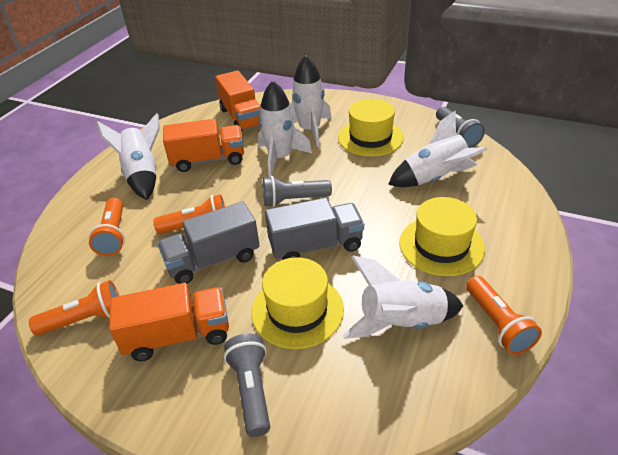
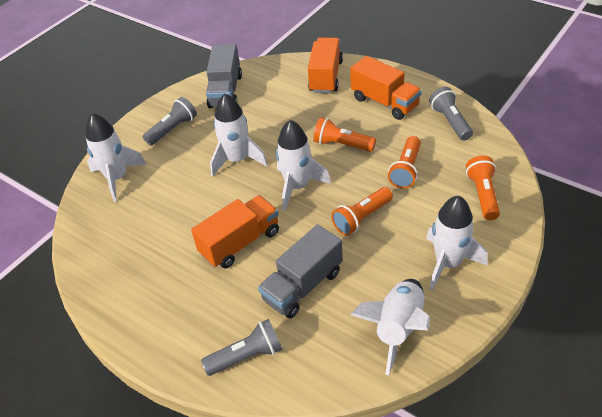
yellow hat: 3 -> 0

